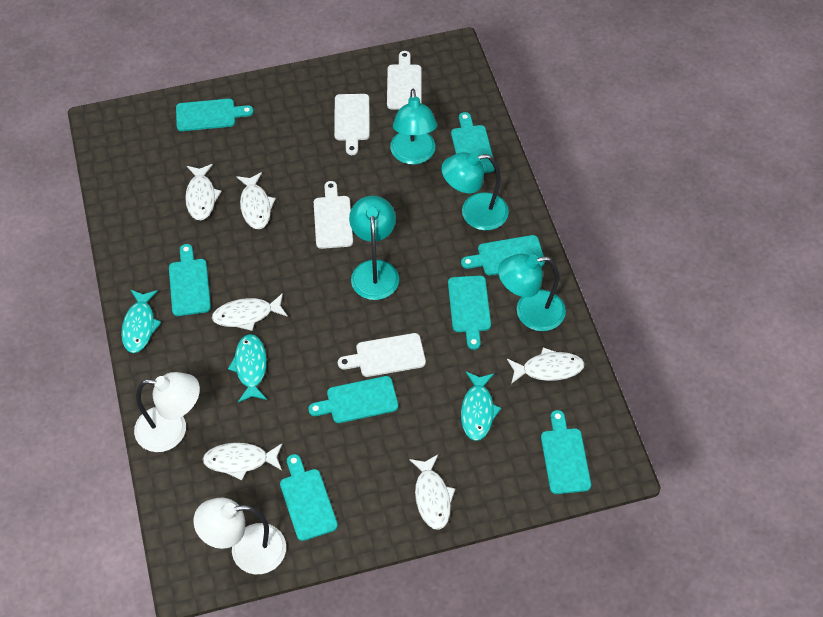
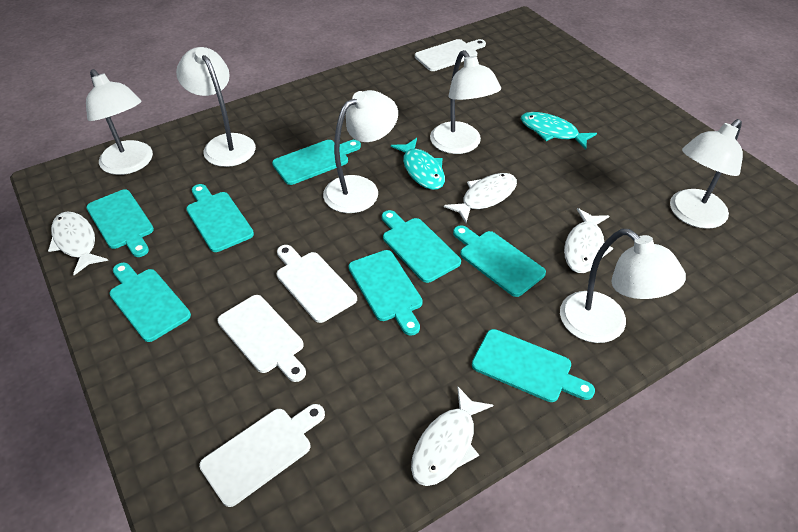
turquoise fish: 3 -> 2
turquoise lamp: 4 -> 0
white fish: 6 -> 4
white lamp: 2 -> 6

